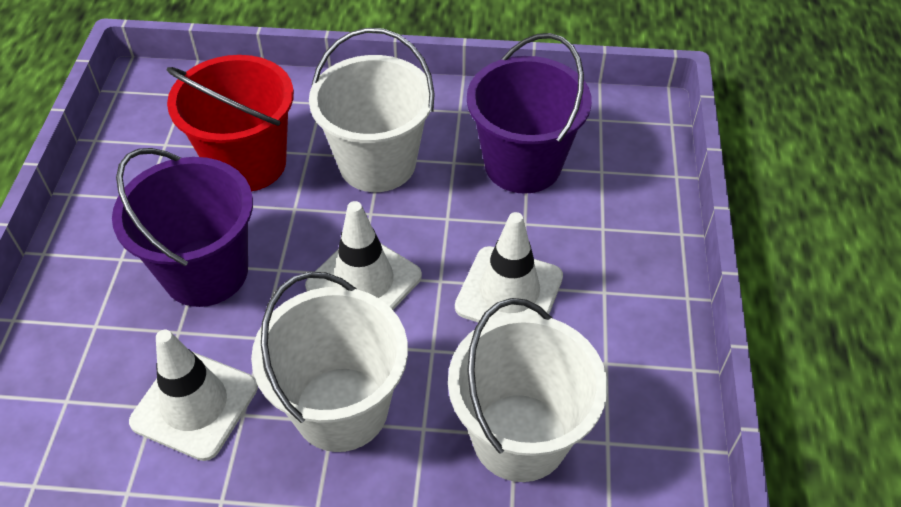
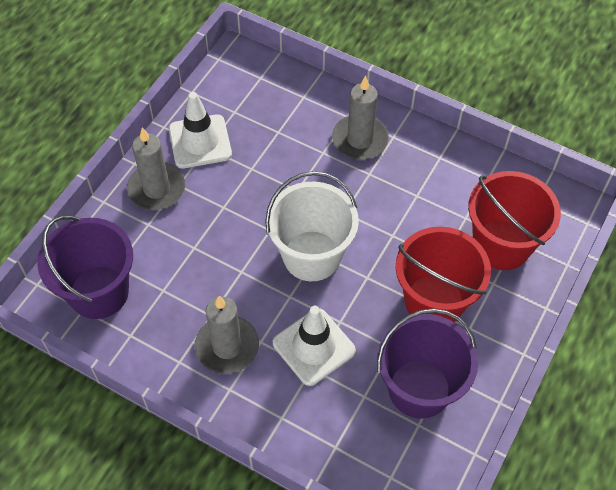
grey candle: 0 -> 3
red bucket: 1 -> 2
white bucket: 3 -> 1
white traffic cone: 3 -> 2

